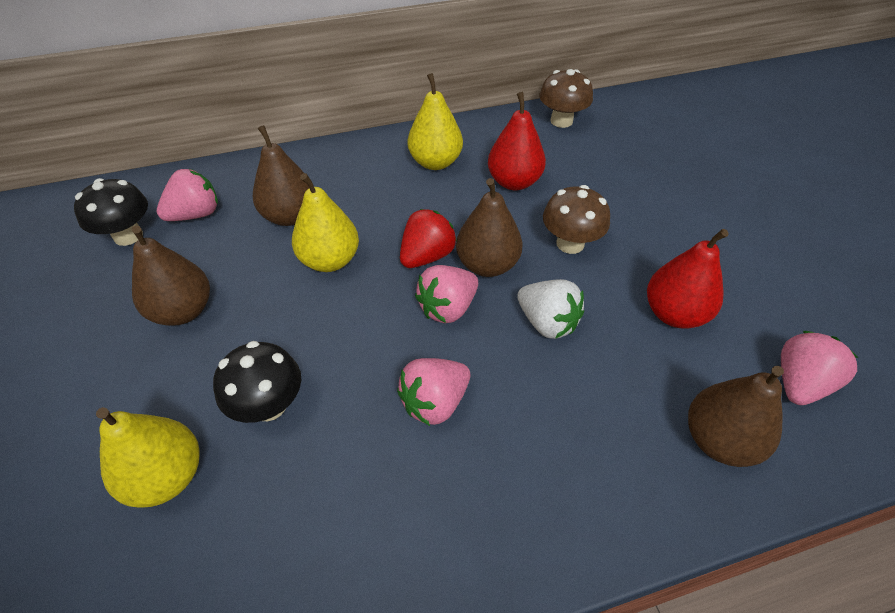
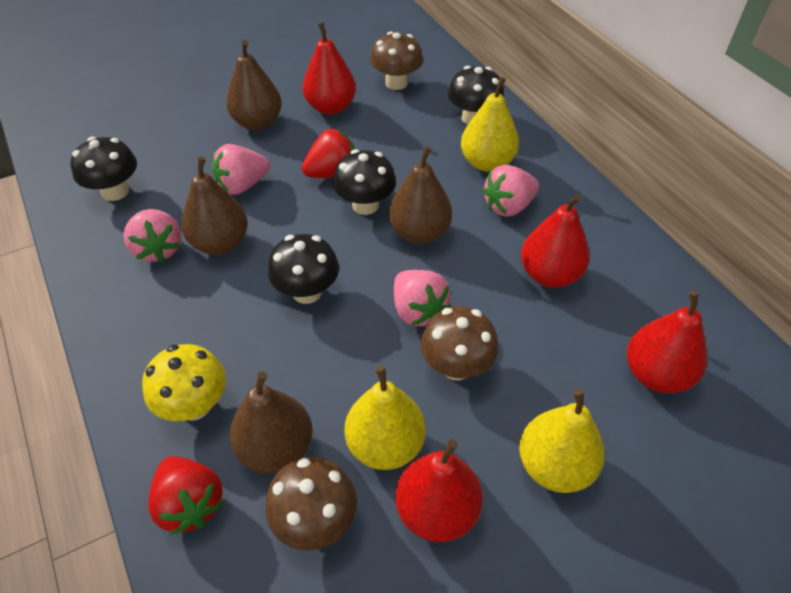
black mushroom: 2 -> 4
brown mushroom: 2 -> 3
red pear: 2 -> 4
red strawberry: 1 -> 2
white strawberry: 1 -> 0
yellow mushroom: 0 -> 1

